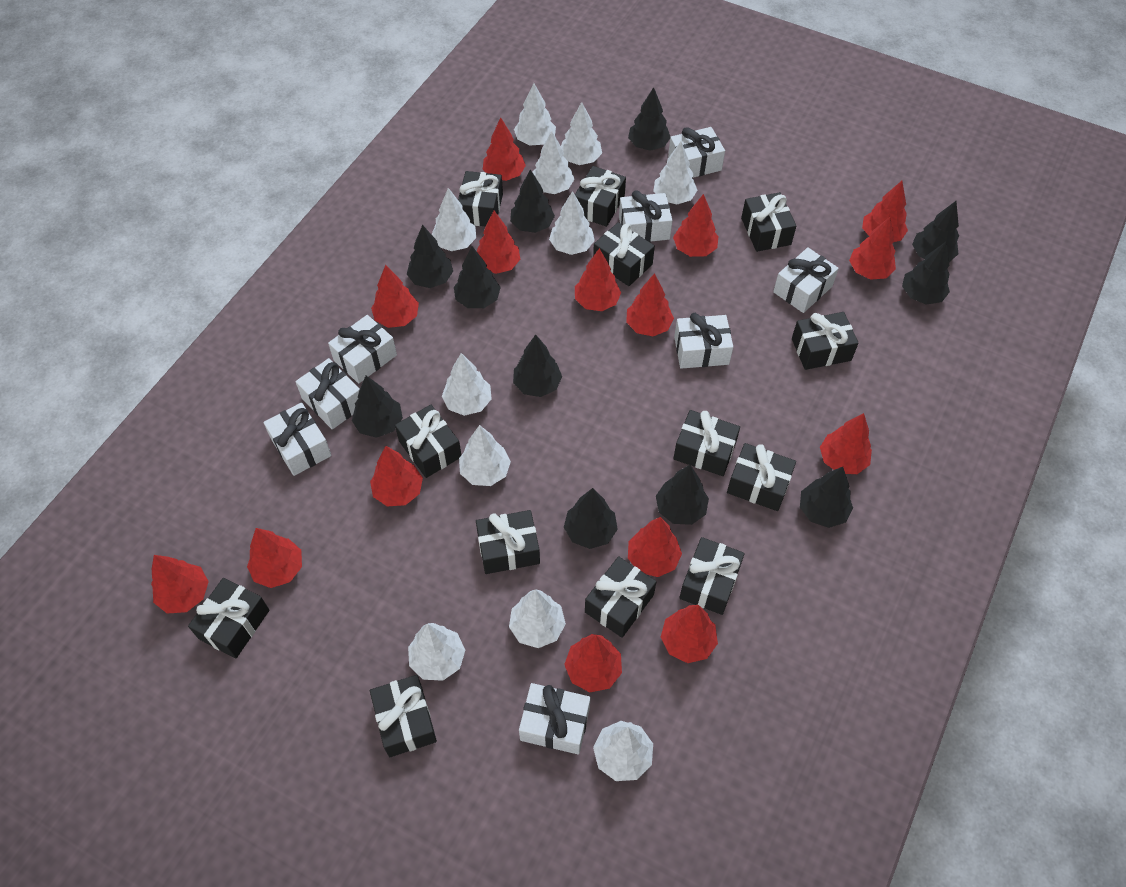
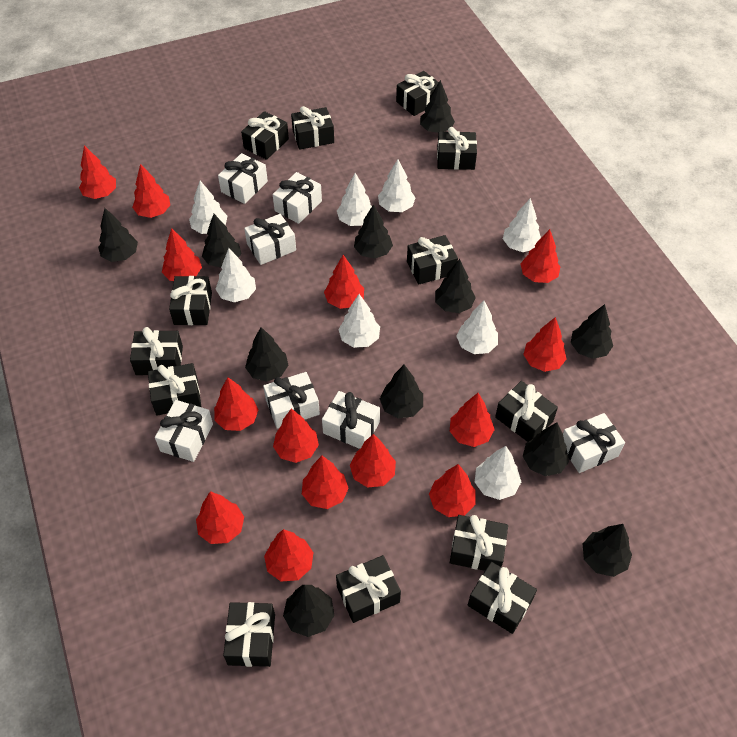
red tree: 15 -> 14
white gift: 8 -> 7
white tree: 11 -> 8

